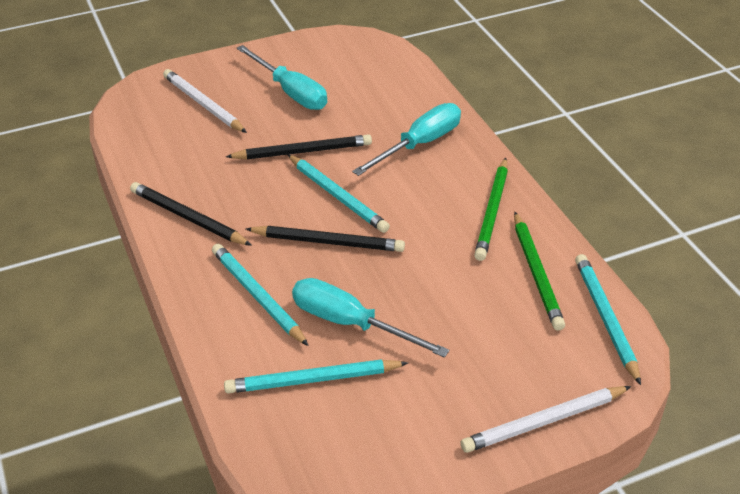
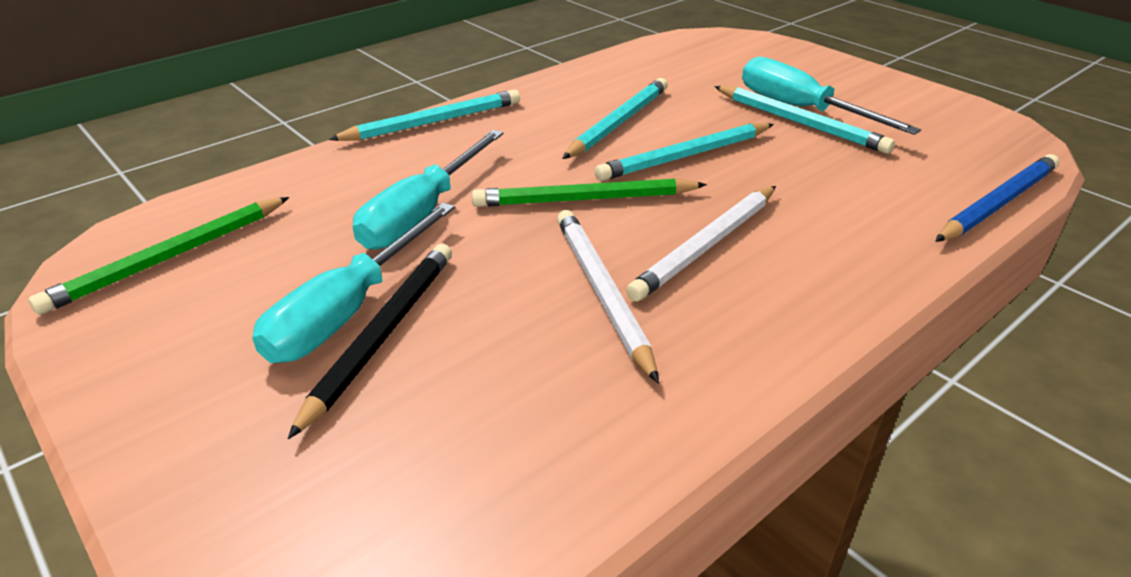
black pencil: 3 -> 1
blue pencil: 0 -> 1

